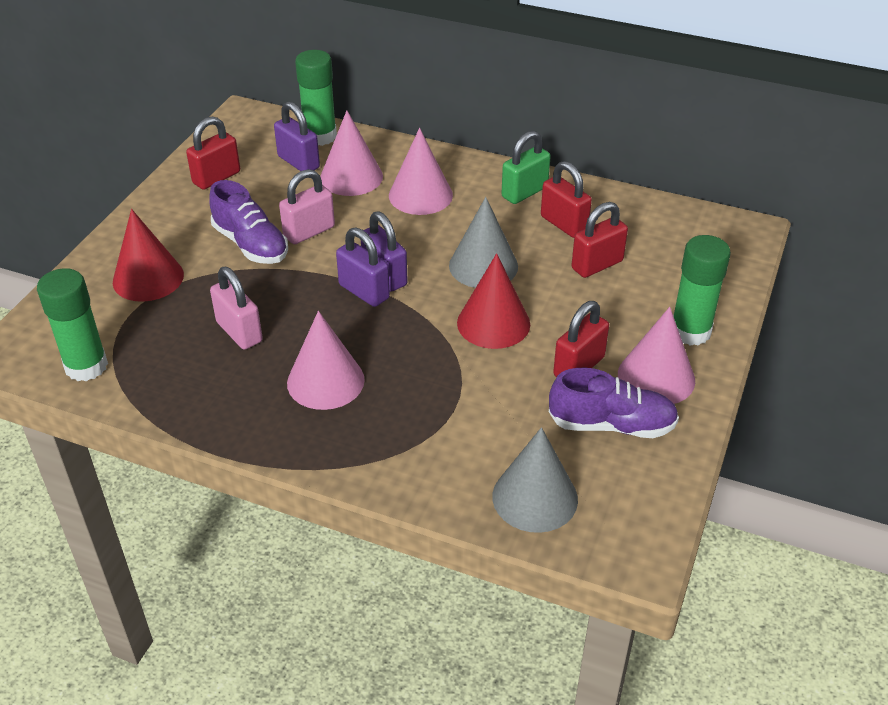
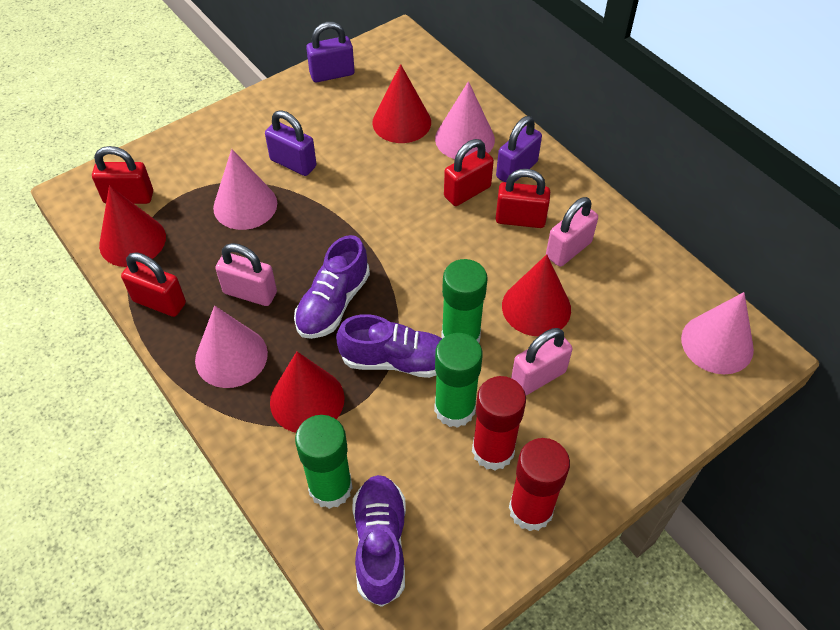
green padlock: 1 -> 0
grey cone: 2 -> 0
pink padlock: 2 -> 3
purple shoe: 2 -> 3
red cone: 2 -> 4
red glue stick: 0 -> 2

